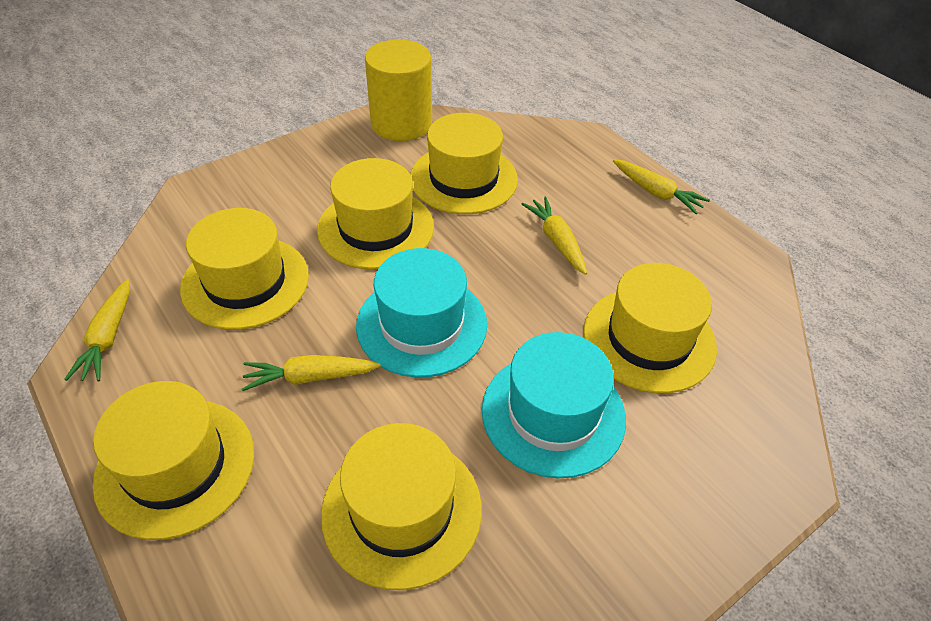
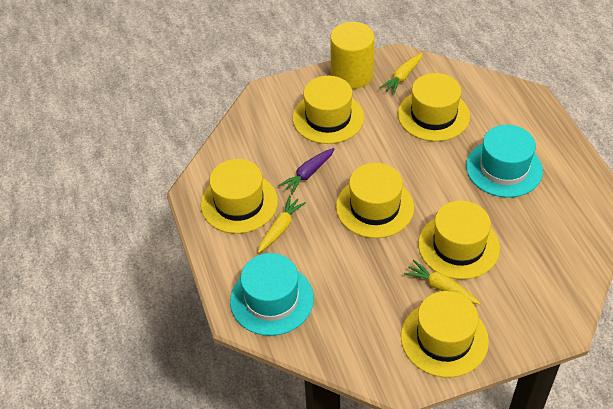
purple carrot: 0 -> 1
yellow carrot: 4 -> 3

